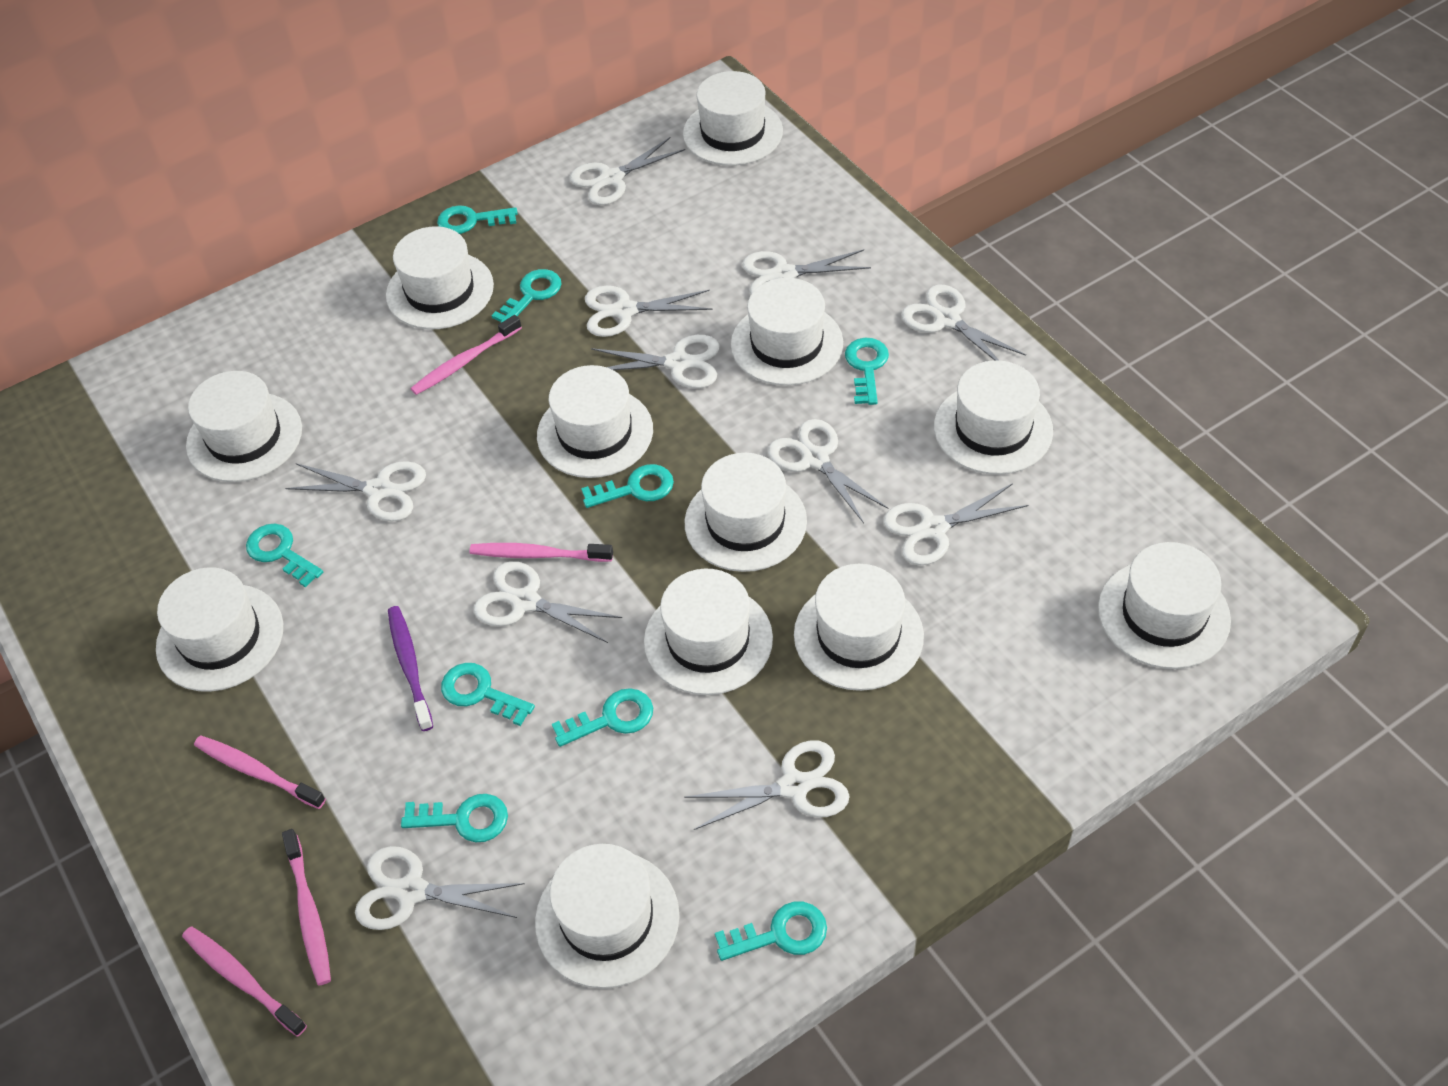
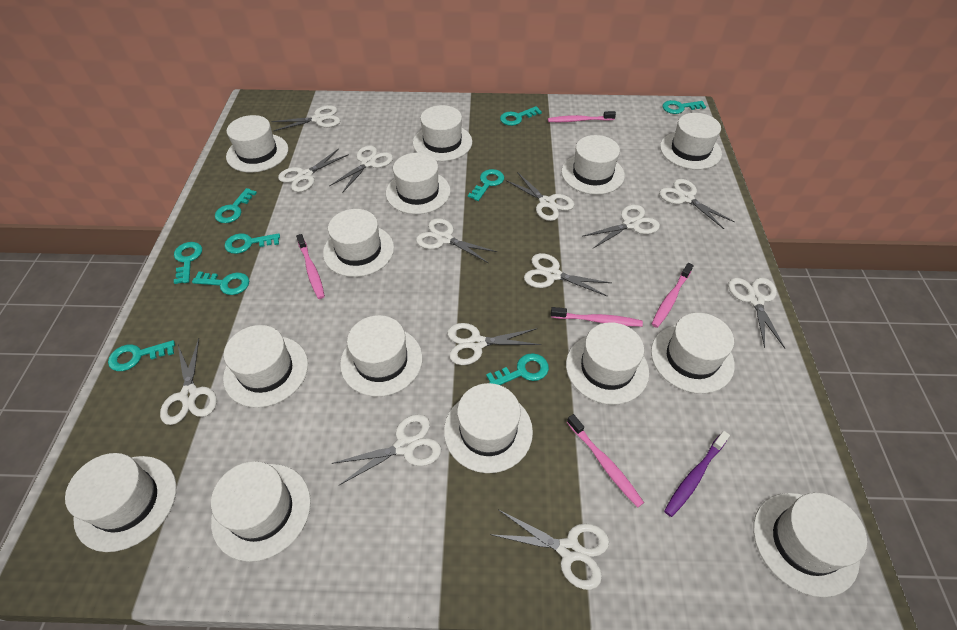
white hat: 12 -> 14
white scissors: 11 -> 13

